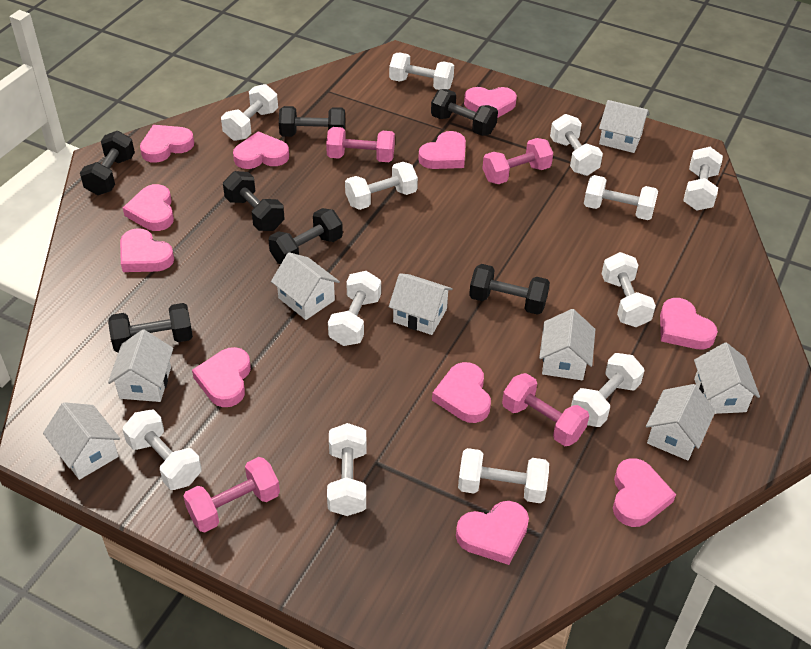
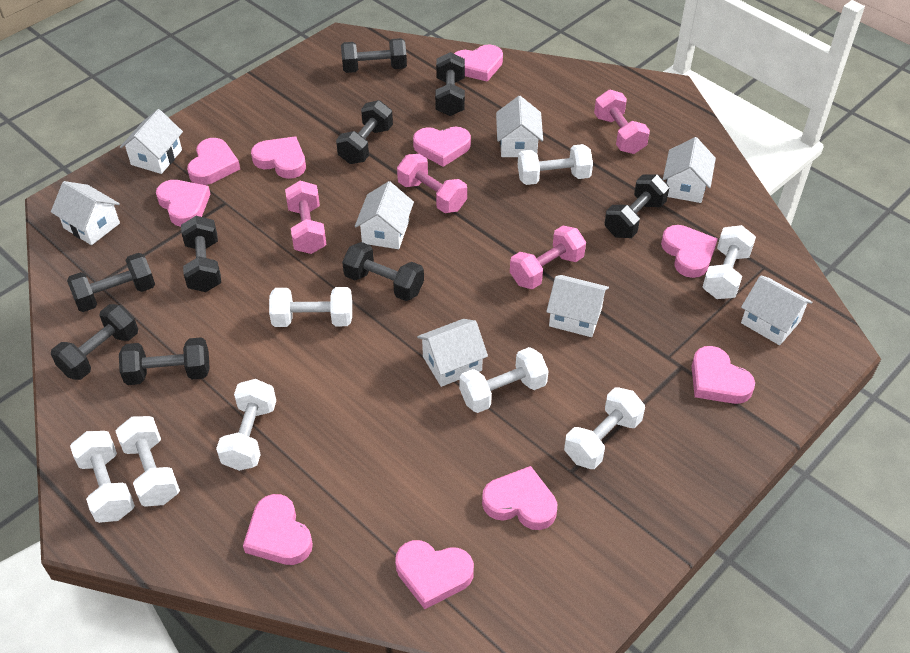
black dumbbell: 7 -> 9
pink heart: 11 -> 10
white dumbbell: 12 -> 8

